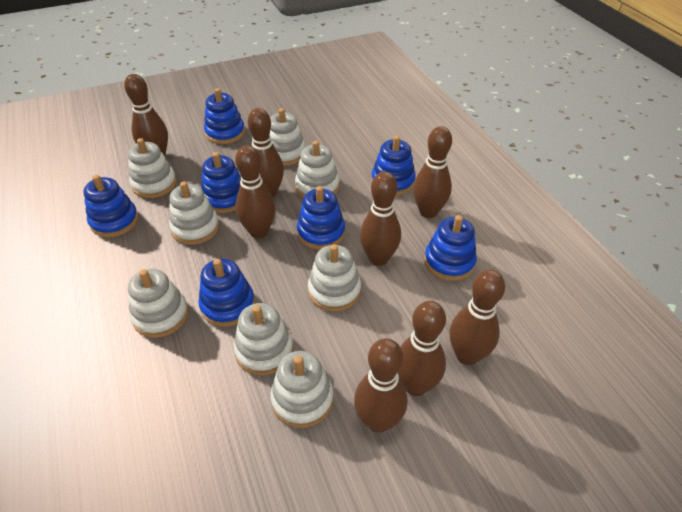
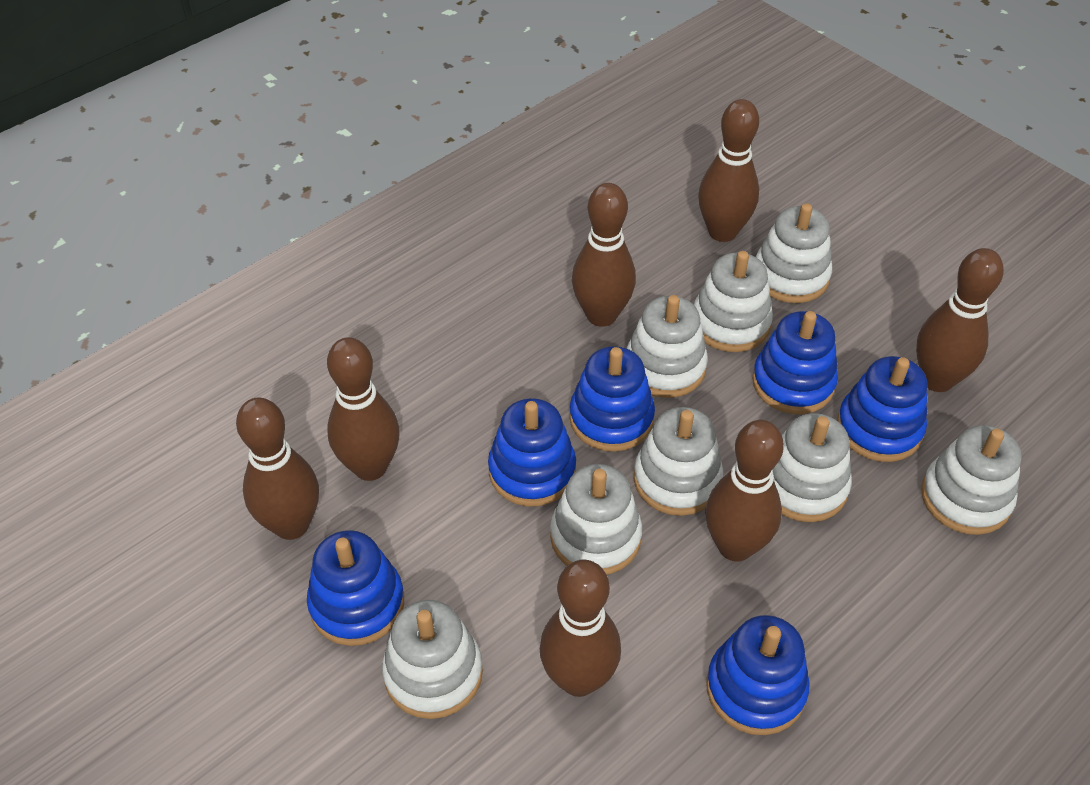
blue stacking toy: 7 -> 6
brown bowling pin: 8 -> 7

